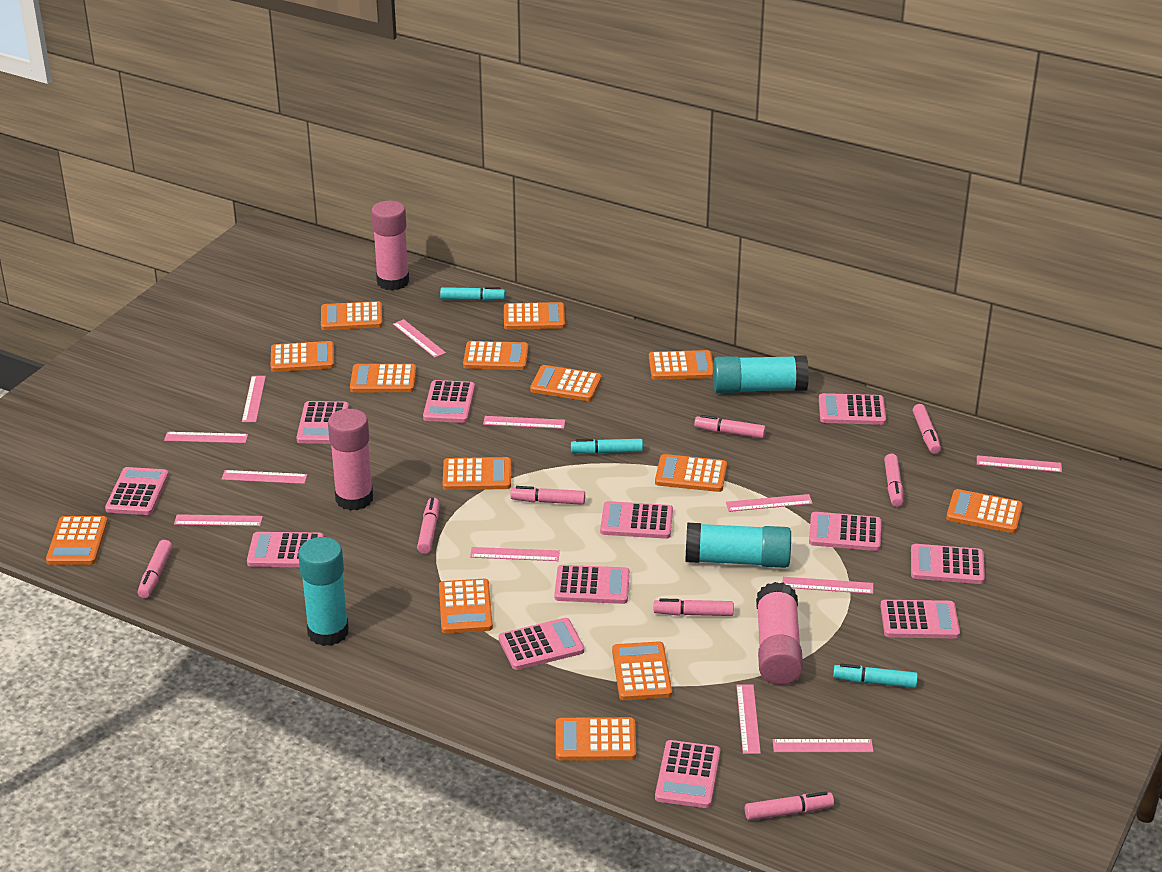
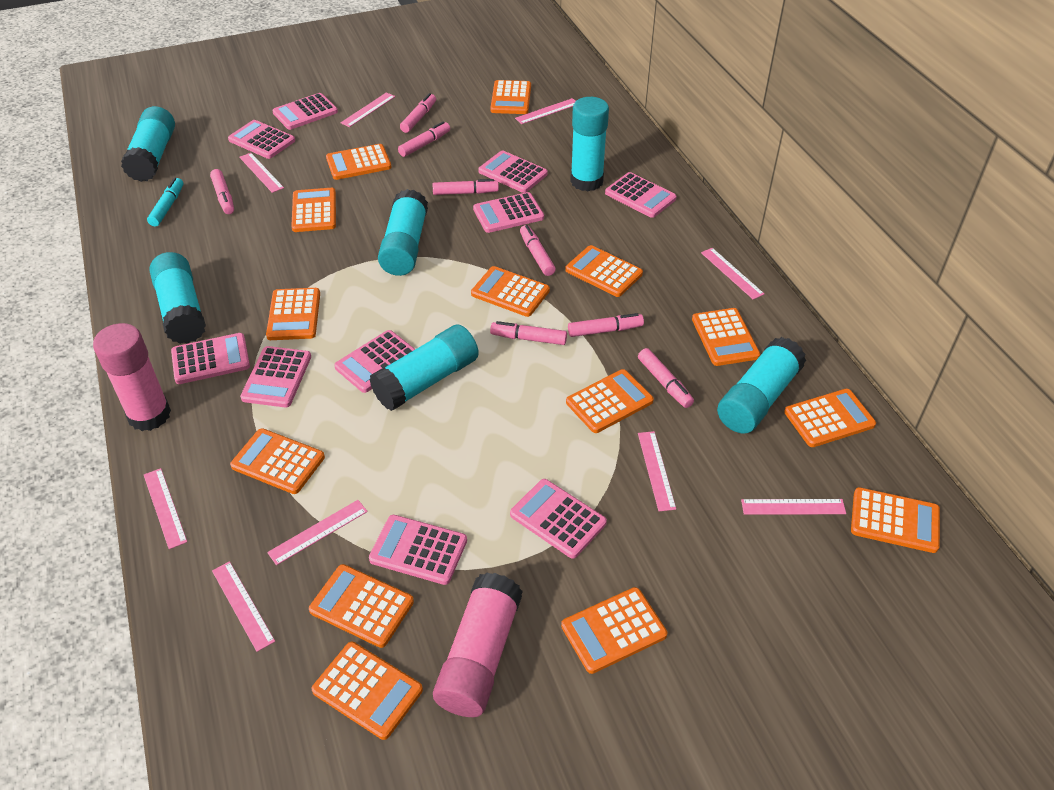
pink calculator: 12 -> 10
pink glue stick: 3 -> 2
pink ruler: 12 -> 9
turquoise glue stick: 3 -> 6
turquoise marker: 3 -> 1

